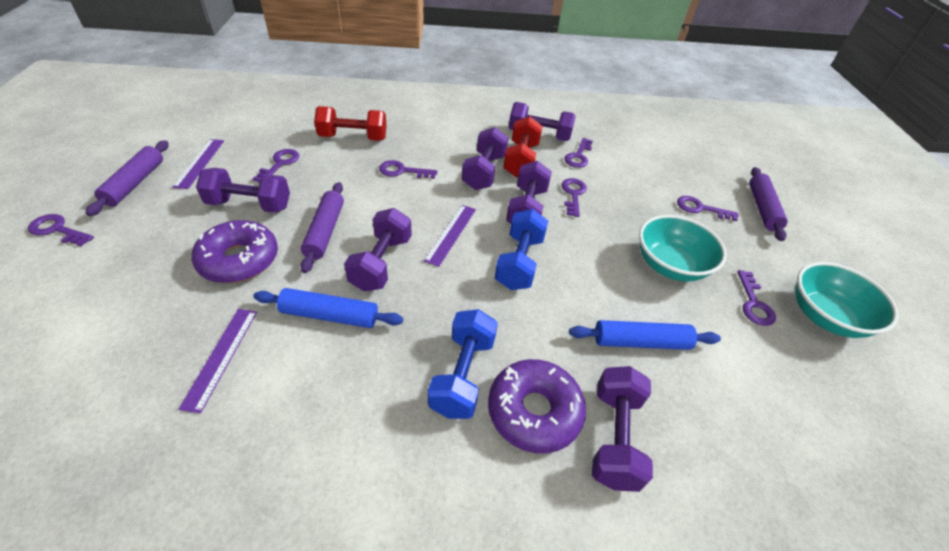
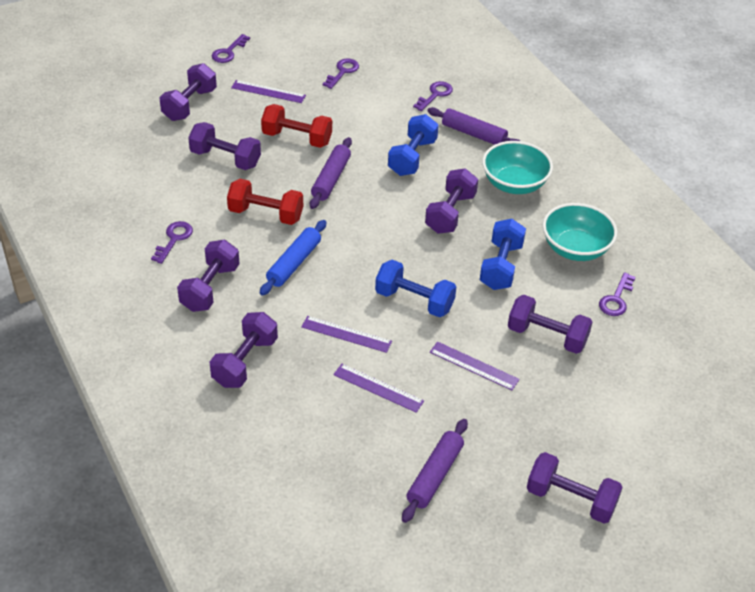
blue dumbbell: 2 -> 3
blue rolling pin: 2 -> 1
purple donut: 2 -> 0
purple dumbbell: 6 -> 7
purple key: 7 -> 5
purple ruler: 3 -> 4

